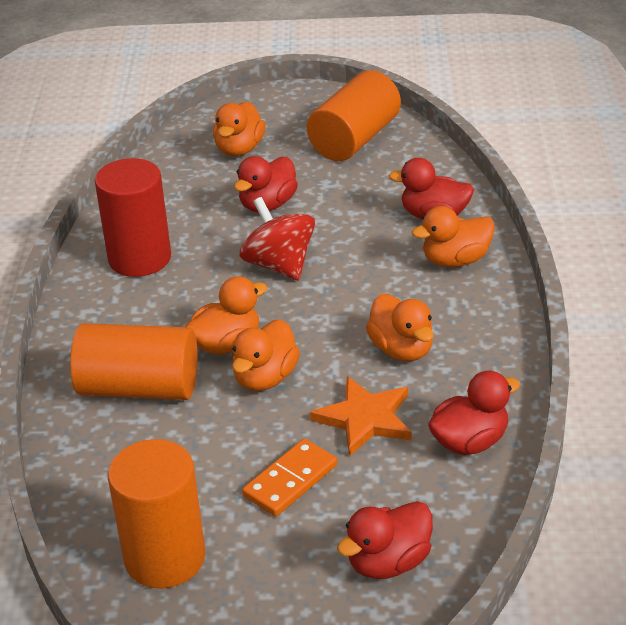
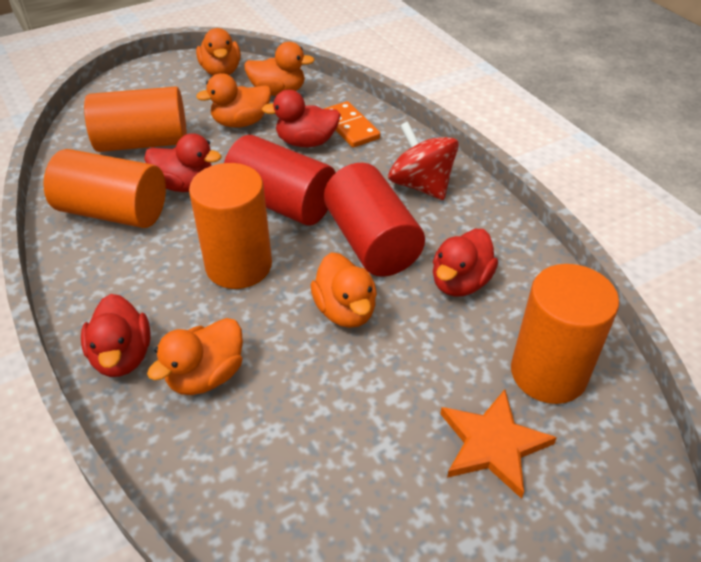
orange cylinder: 3 -> 4
red cylinder: 1 -> 2

